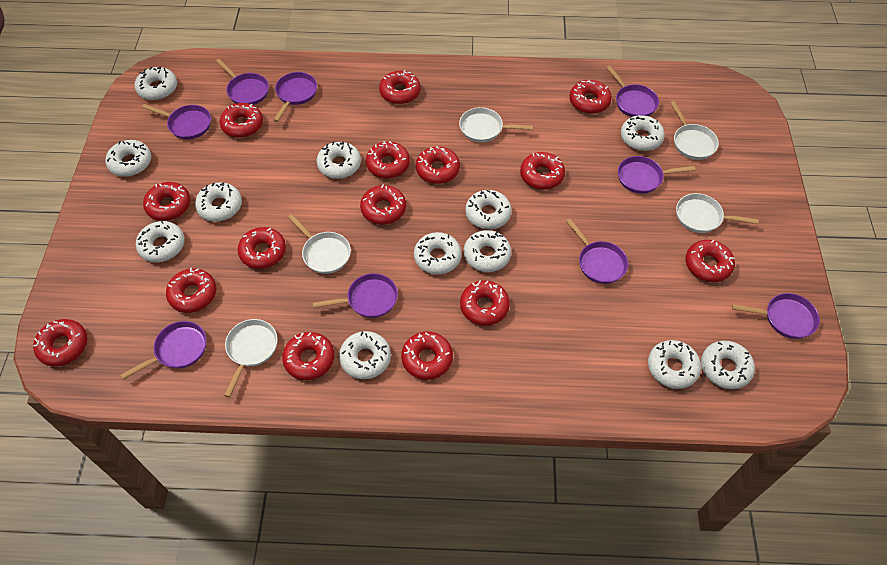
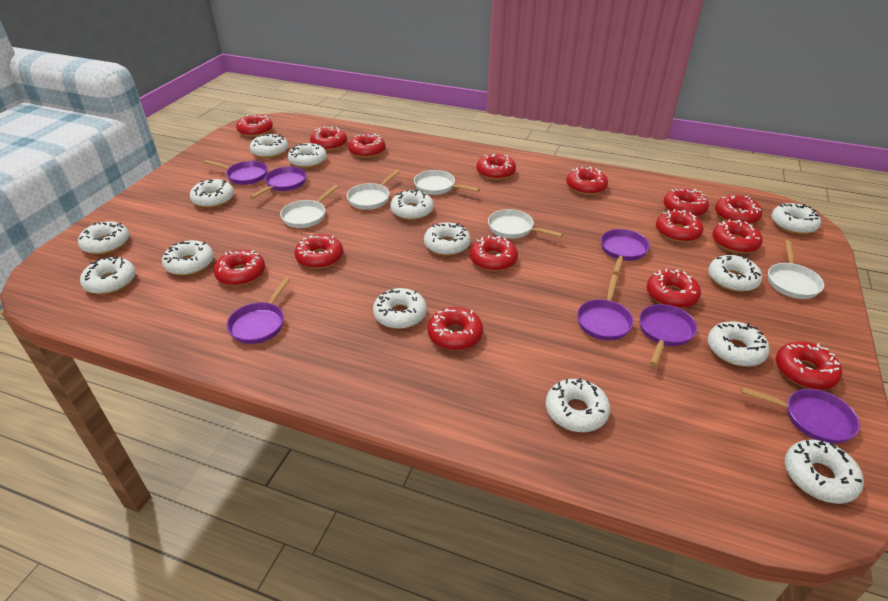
purple pan: 9 -> 7
white donut: 12 -> 14

